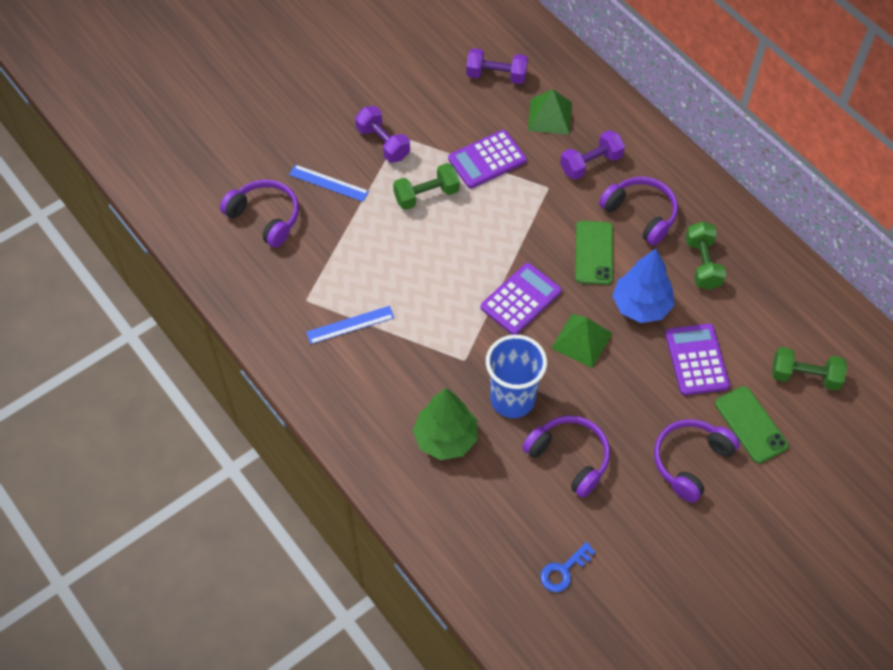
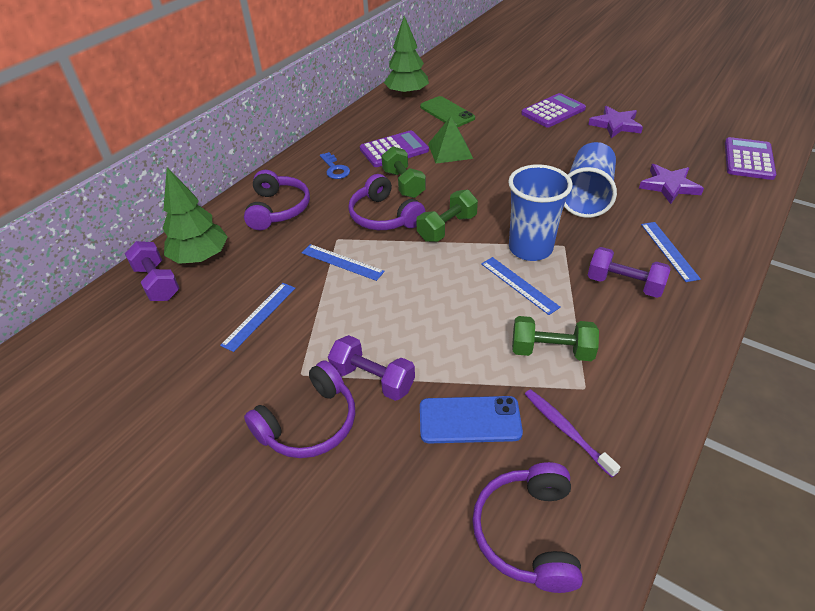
blue cup: 1 -> 2
blue phone: 0 -> 1
blue ruler: 2 -> 4
blue tree: 1 -> 0
green phone: 2 -> 1
green pyramid: 2 -> 1
green tree: 1 -> 2
purple star: 0 -> 2
purple toothbrush: 0 -> 1

